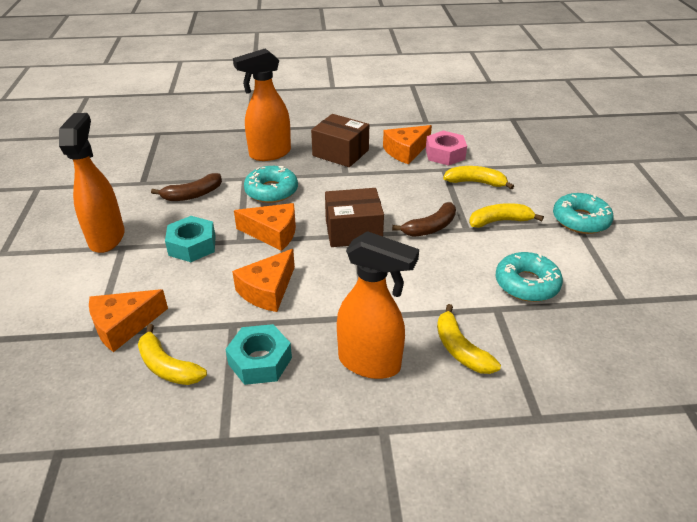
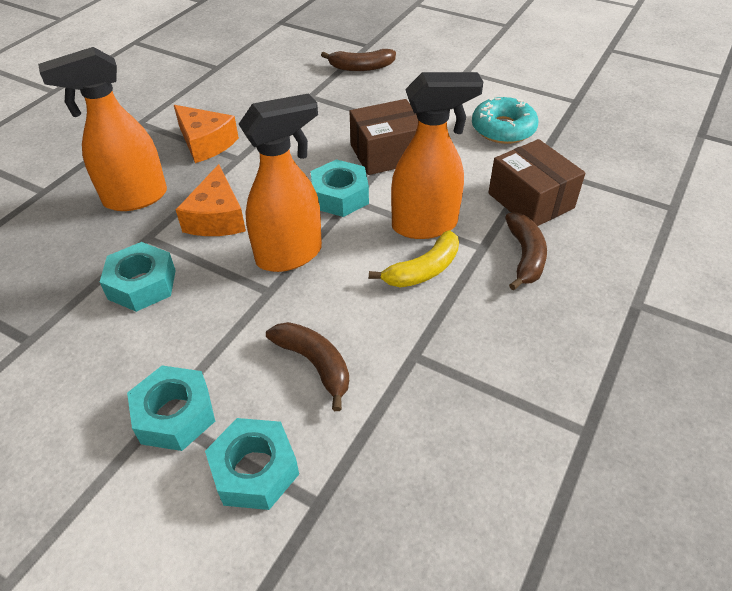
brown banana: 2 -> 3
orange cheese: 4 -> 2
pink nut: 1 -> 0
turquoise donut: 3 -> 1
turquoise nut: 2 -> 4
yellow banana: 4 -> 1

